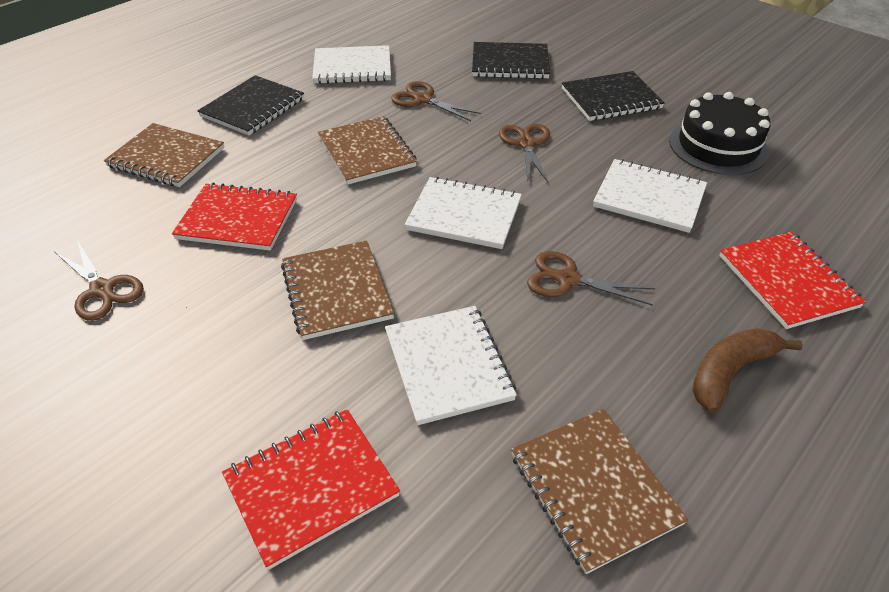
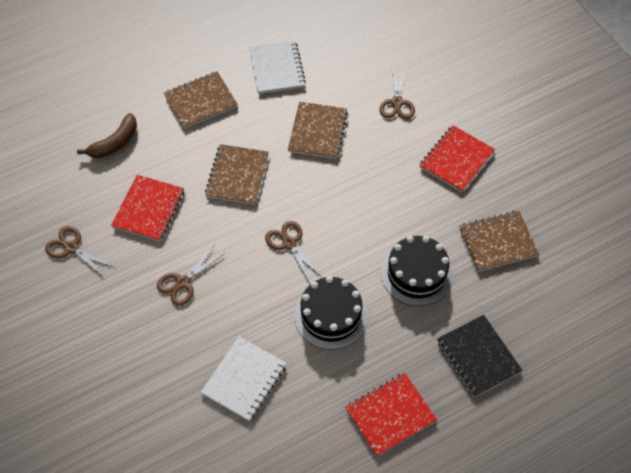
black cake: 1 -> 2
black notebook: 3 -> 1
white notebook: 4 -> 2

